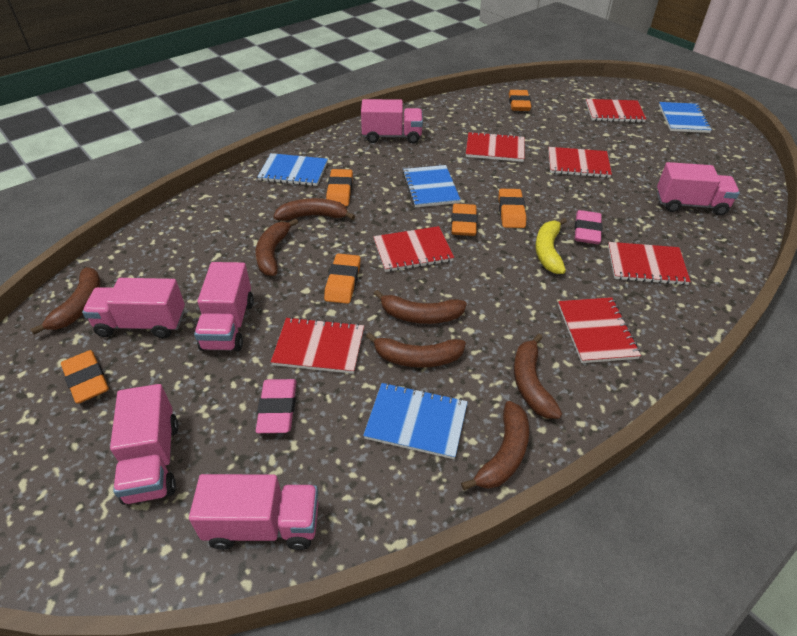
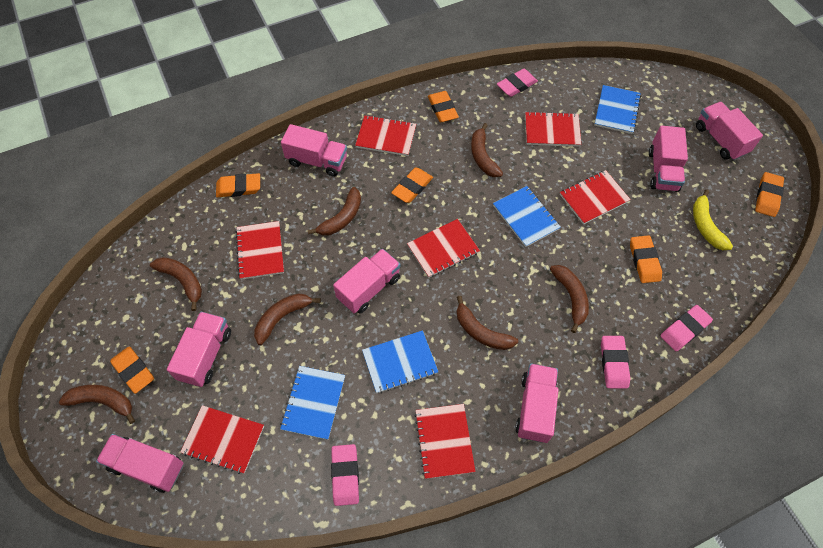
pink eraser: 2 -> 4
pink truck: 6 -> 7

